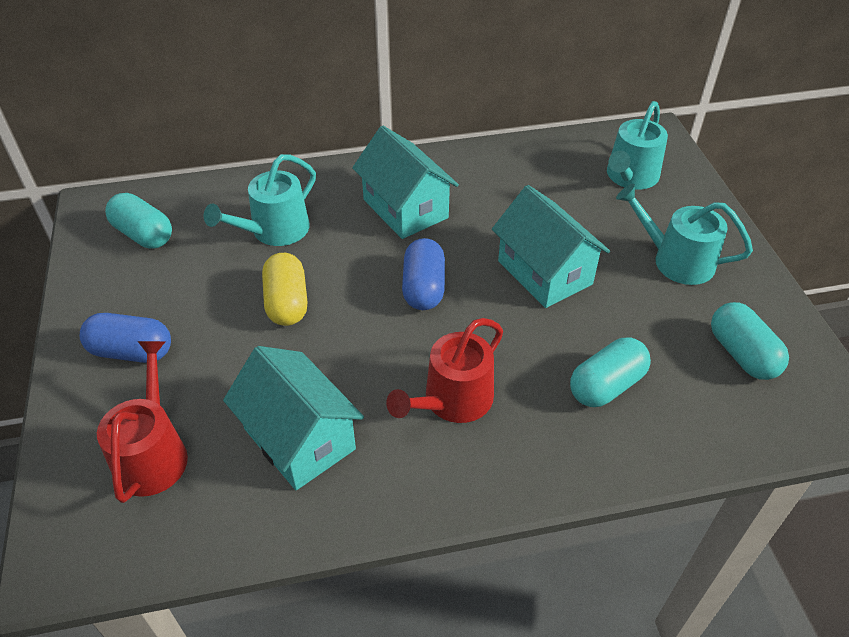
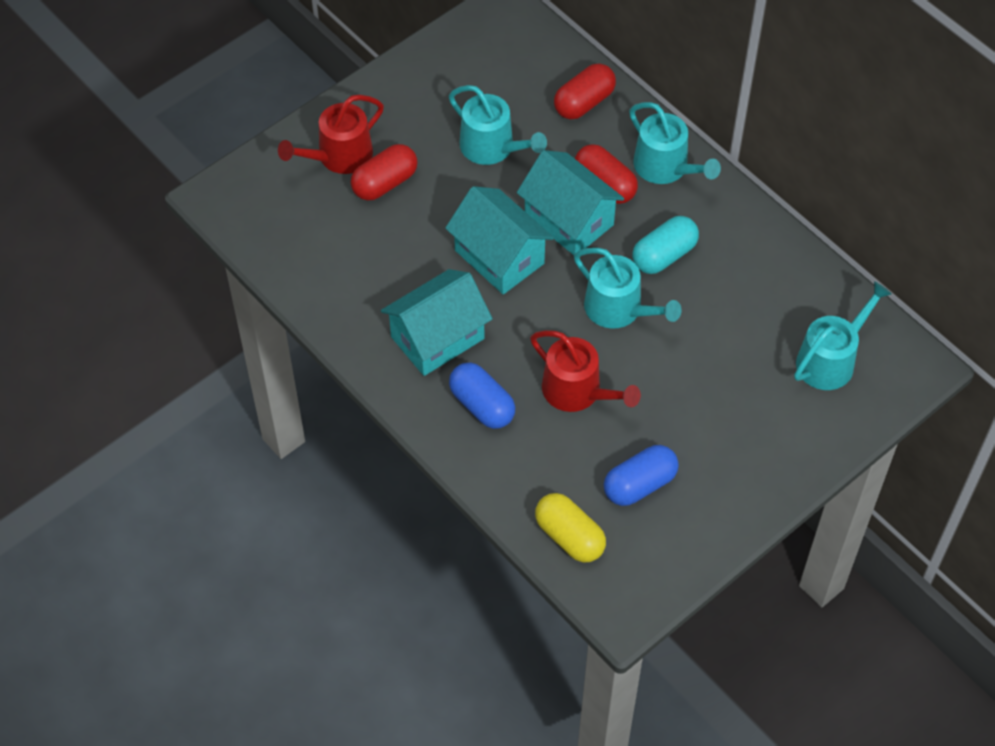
red capsule: 0 -> 3
turquoise capsule: 3 -> 1
turquoise watering can: 3 -> 4

